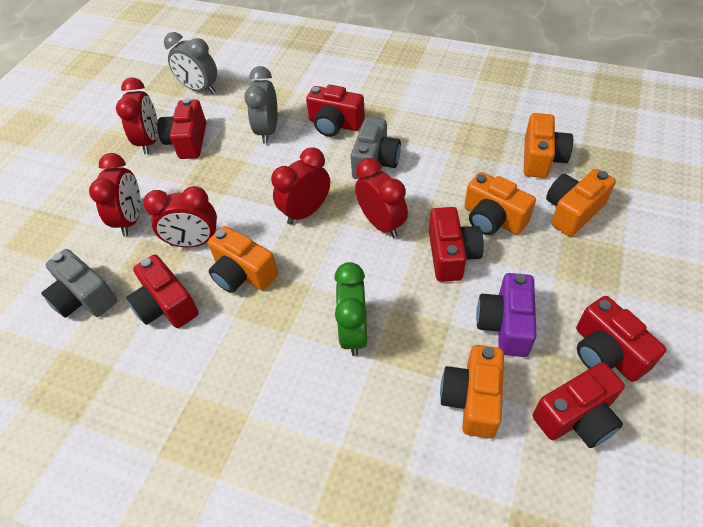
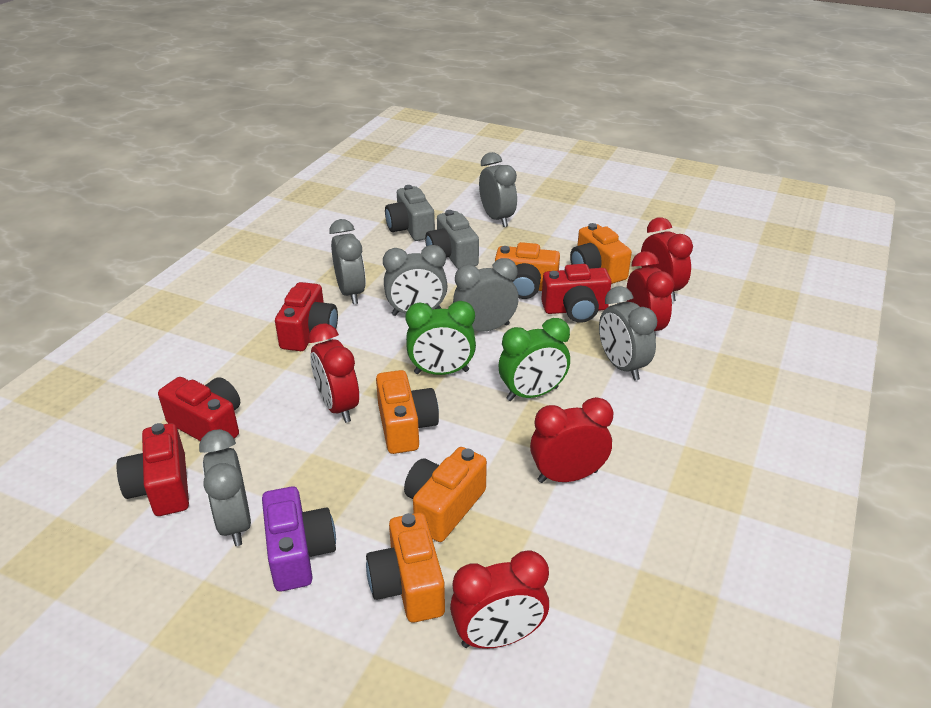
green clock: 1 -> 2
grey clock: 2 -> 6
red camera: 6 -> 4

